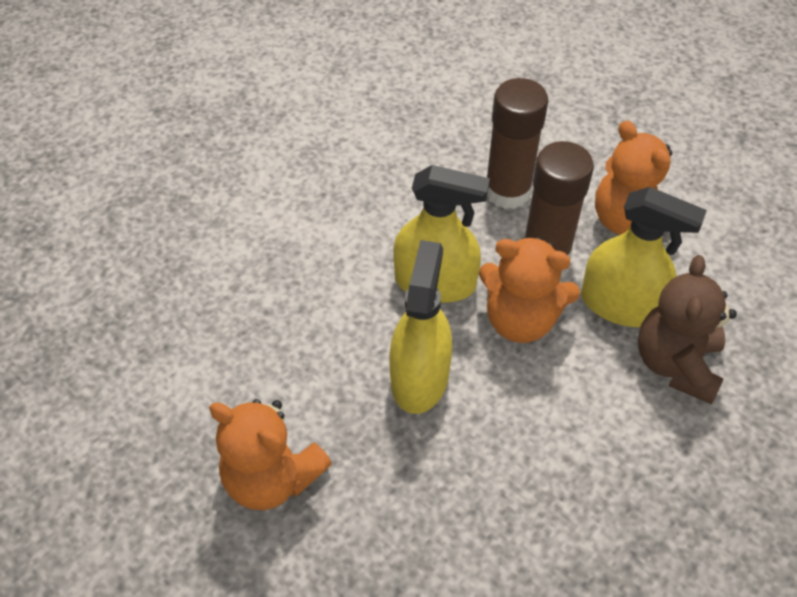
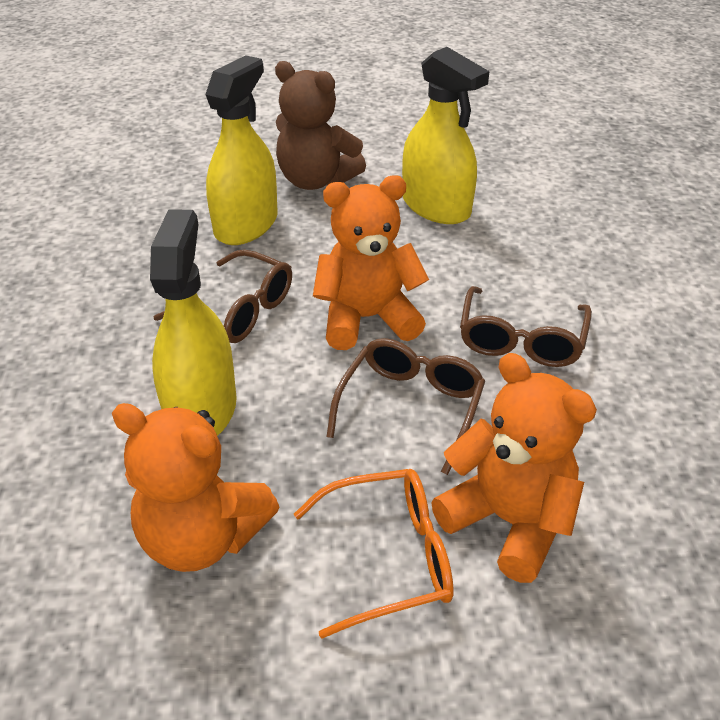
brown glasses: 0 -> 3
brown glue stick: 2 -> 0
orange glasses: 0 -> 1

